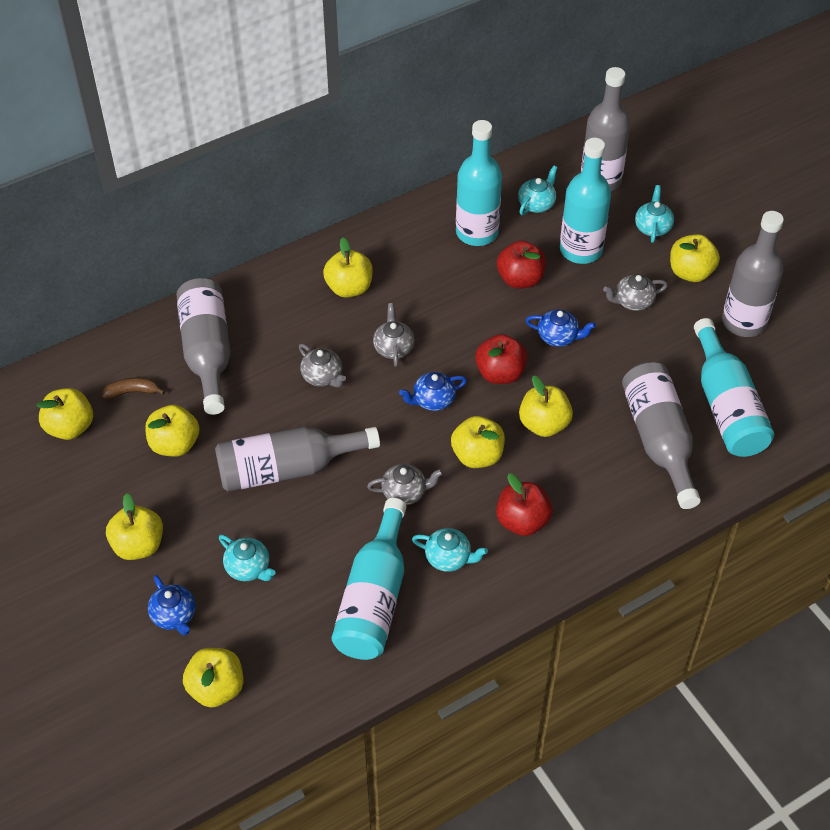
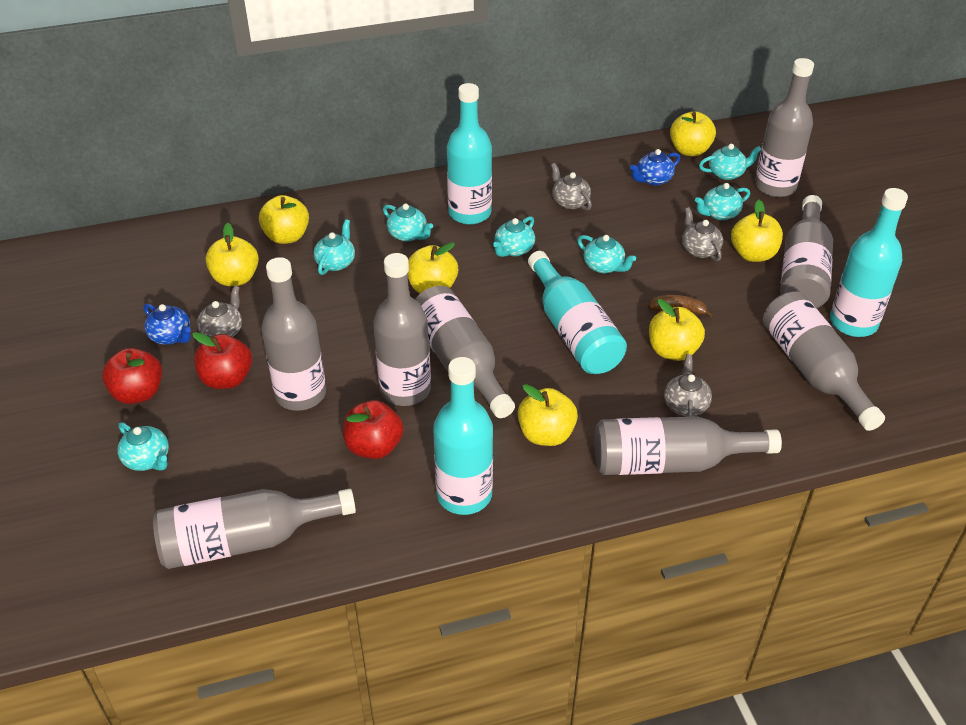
blue teapot: 3 -> 2
grey bottle: 5 -> 8
turquoise teapot: 4 -> 7
yellow apple: 8 -> 7

